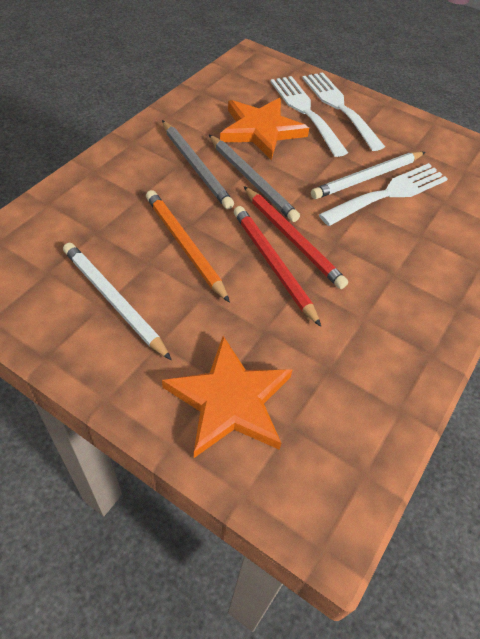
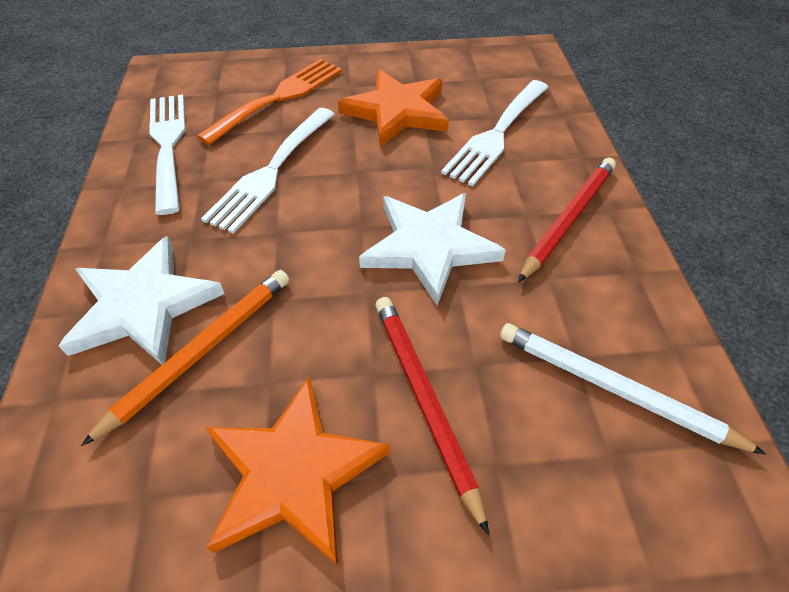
grey pencil: 2 -> 0
orange fork: 0 -> 1
white pencil: 2 -> 1
white star: 0 -> 2

